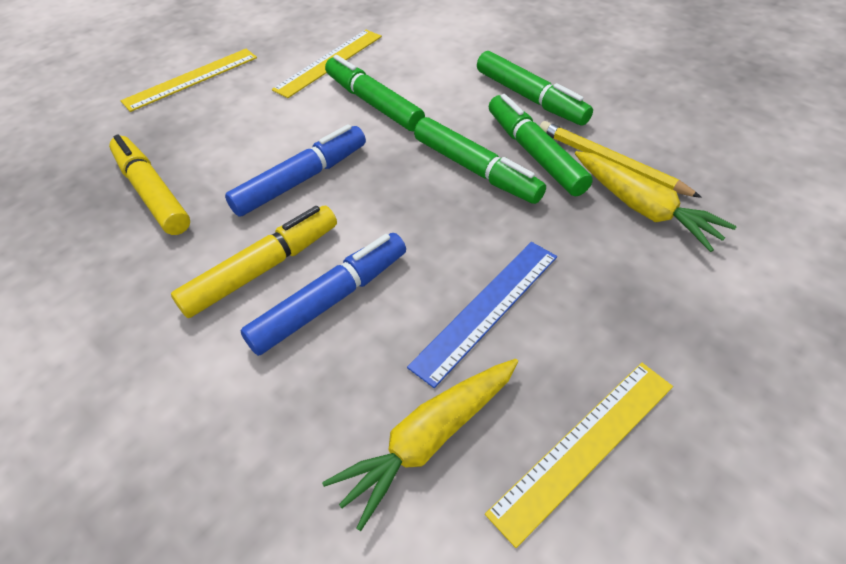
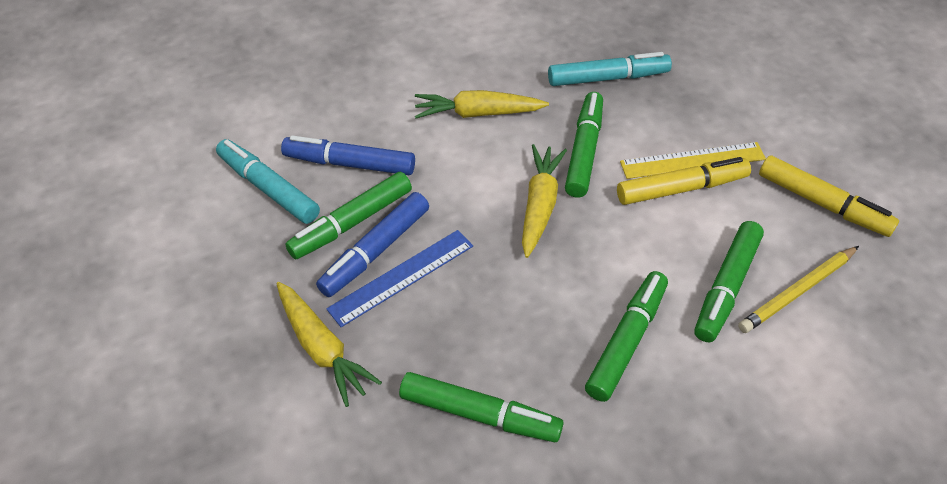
green marker: 4 -> 5
turquoise marker: 0 -> 2
yellow carrot: 2 -> 3
yellow ruler: 3 -> 1

